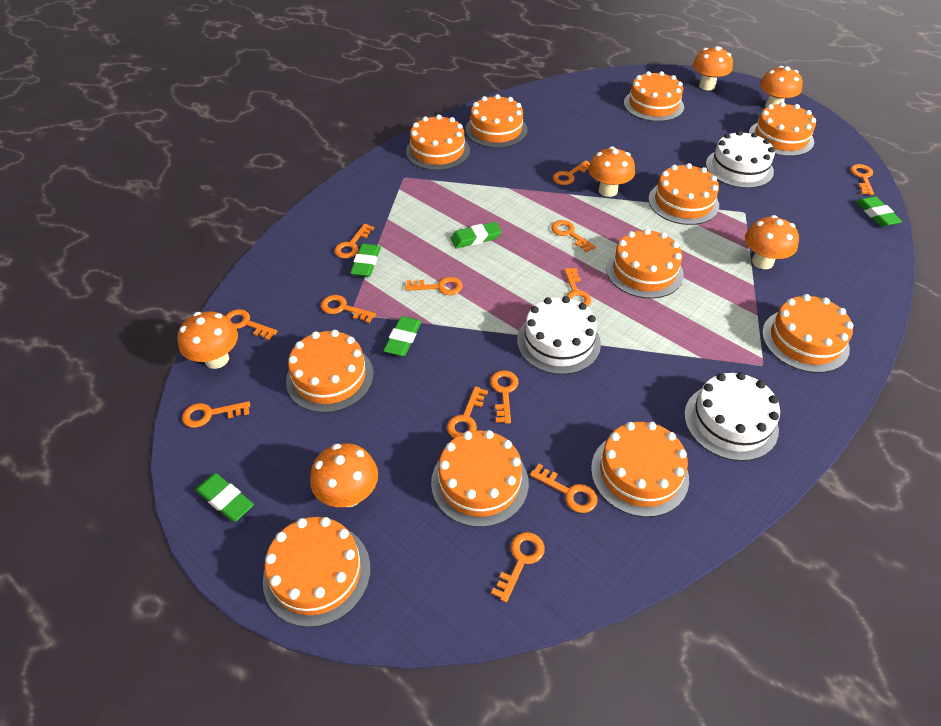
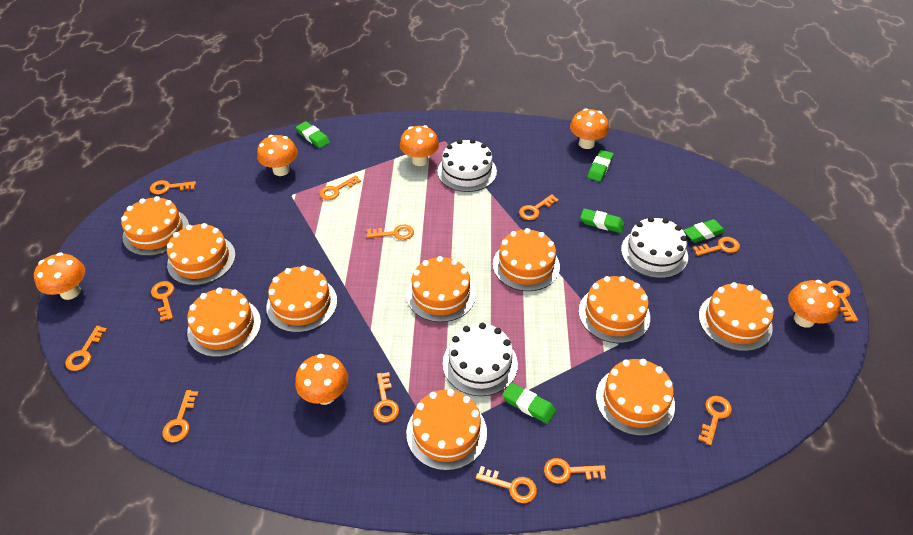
orange cake: 11 -> 10

